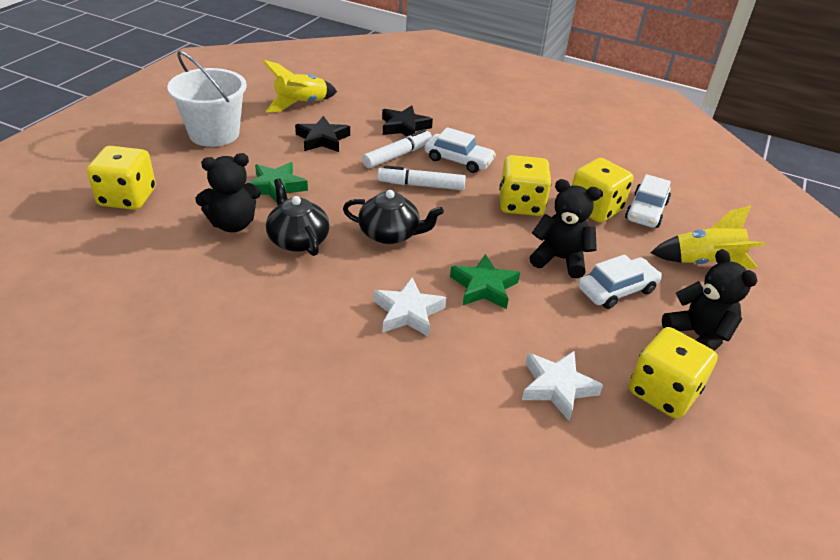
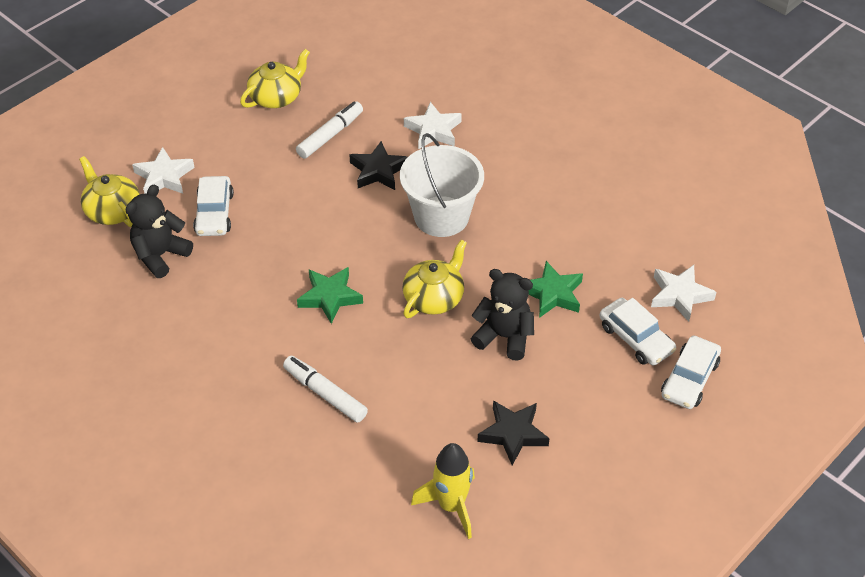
black teapot: 2 -> 0
black teddy bear: 3 -> 2
white star: 2 -> 3
yellow dice: 4 -> 0
yellow rocket: 2 -> 1
yellow teapot: 0 -> 3

